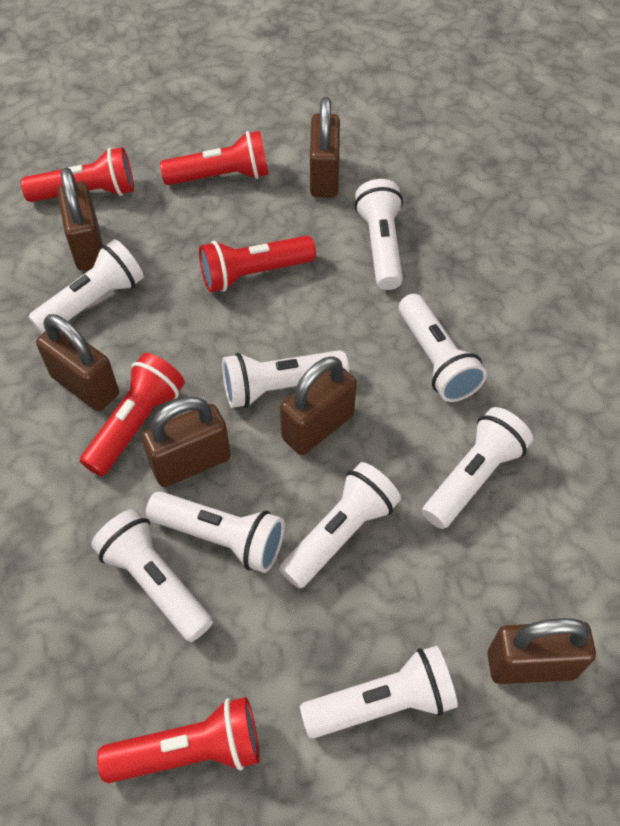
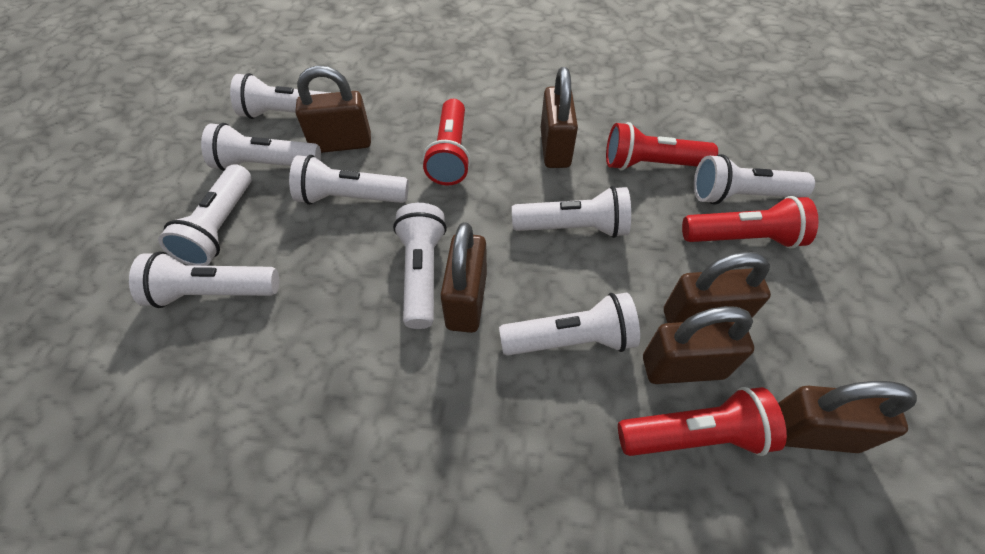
red flashlight: 5 -> 4

